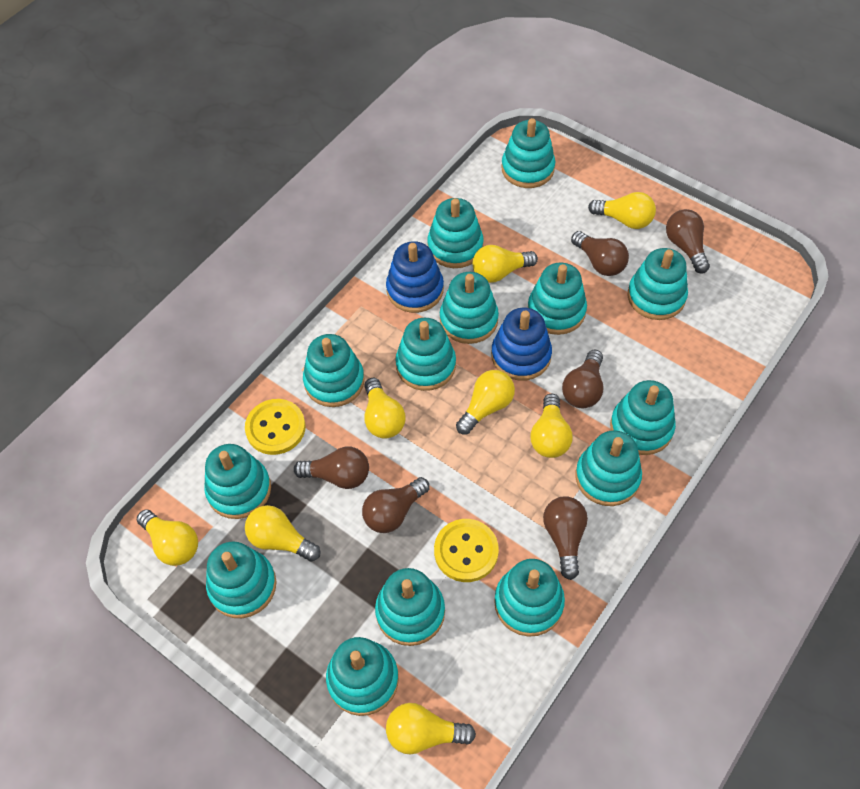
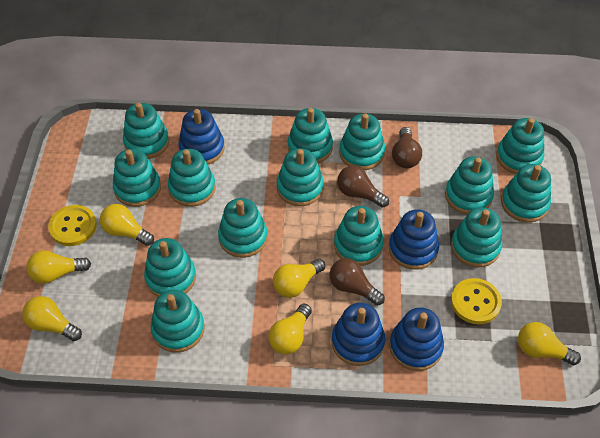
blue stacking toy: 2 -> 4
brown light bulb: 6 -> 3
yellow light bulb: 8 -> 6

